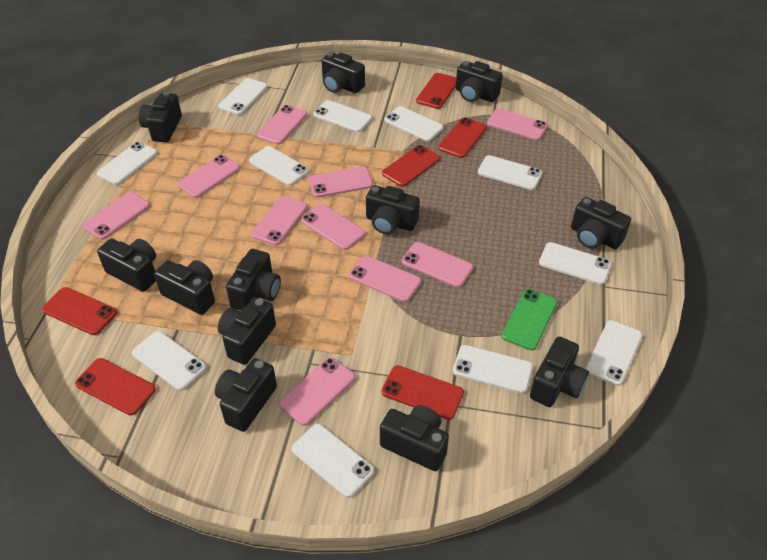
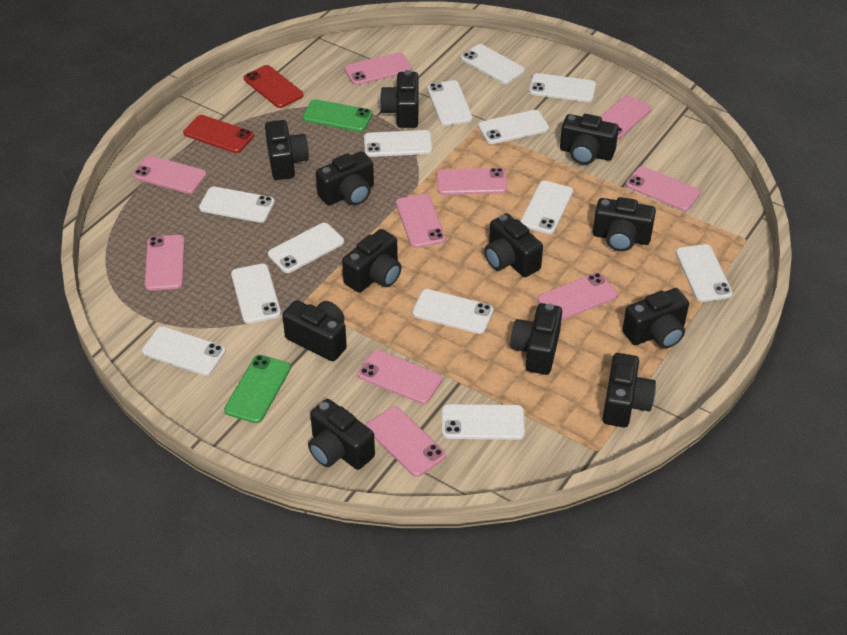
green phone: 1 -> 2
red phone: 6 -> 2
white phone: 11 -> 13

